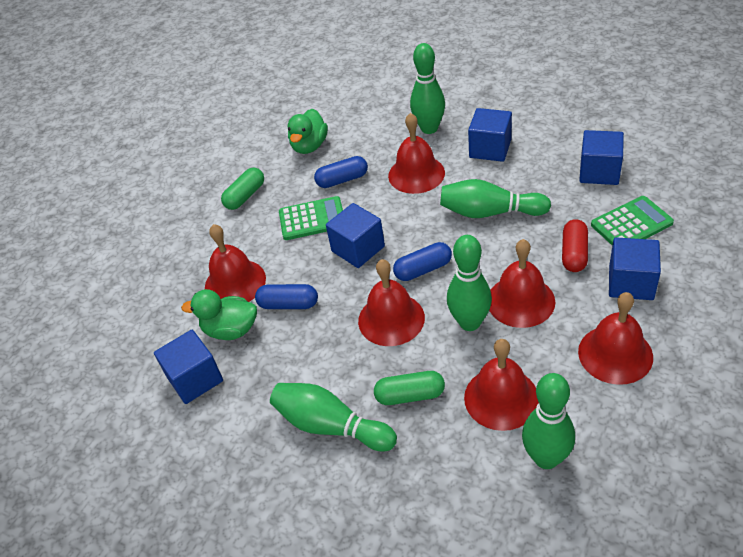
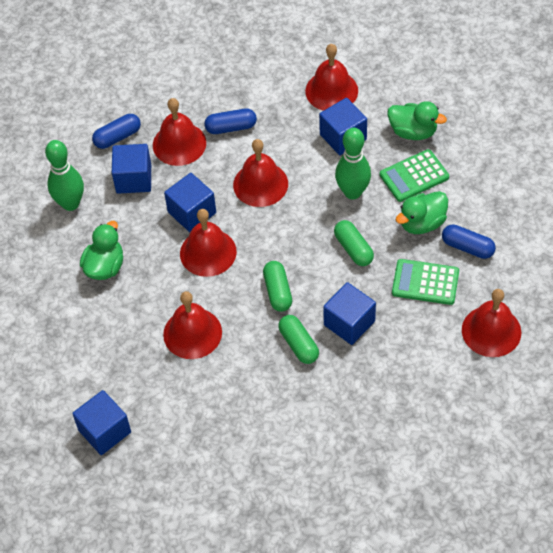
green bowling pin: 5 -> 2
green capsule: 2 -> 3
green duck: 2 -> 3
red capsule: 1 -> 0

